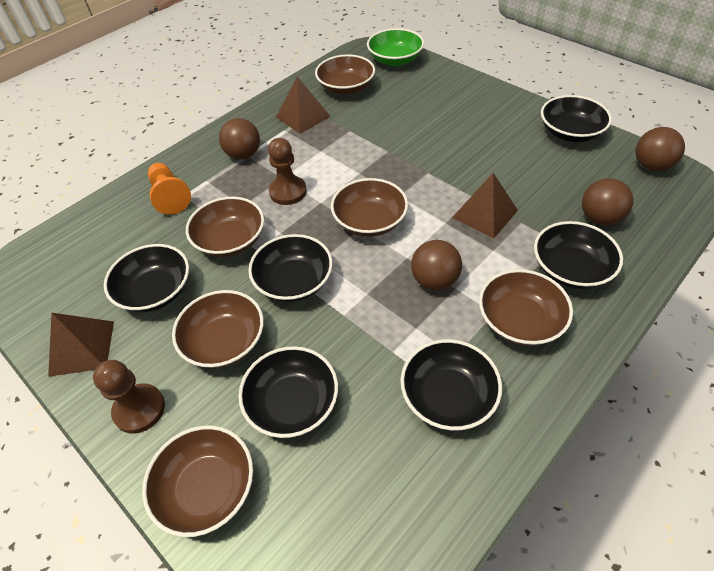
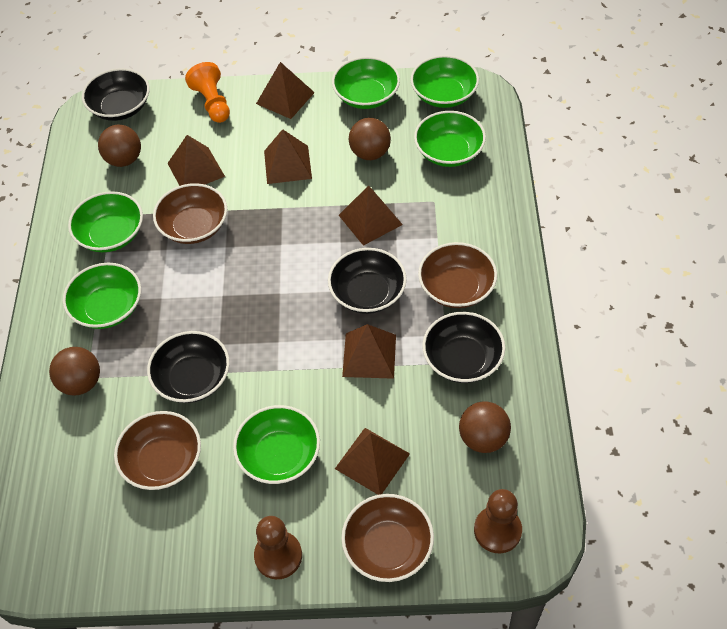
black bowl: 6 -> 4
brown bowl: 6 -> 4
brown pyramid: 3 -> 6
green bowl: 1 -> 6

